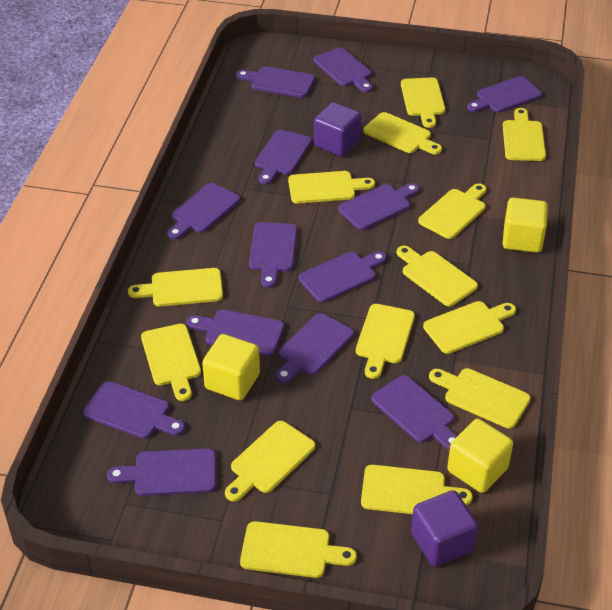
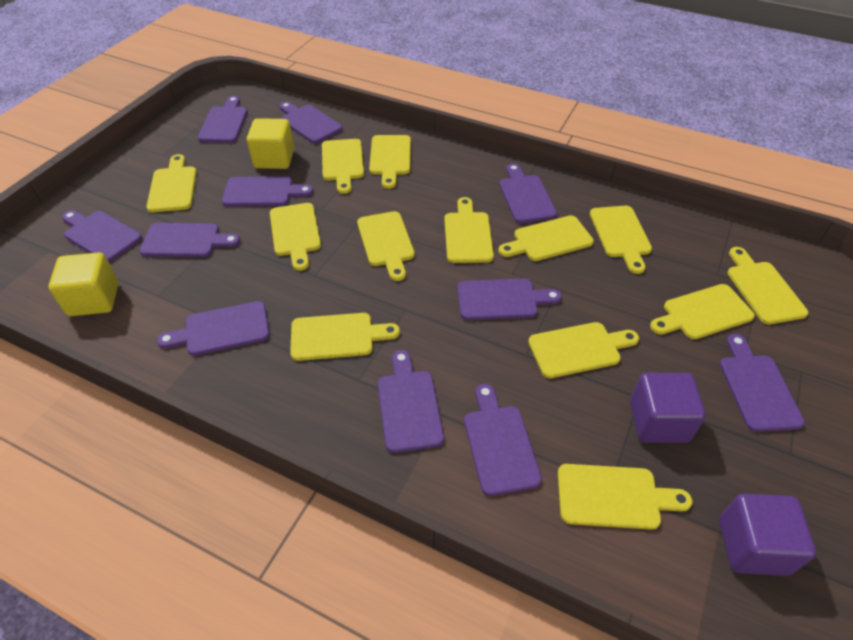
purple cutting board: 13 -> 11
yellow cube: 3 -> 2
yellow cutting board: 14 -> 13

